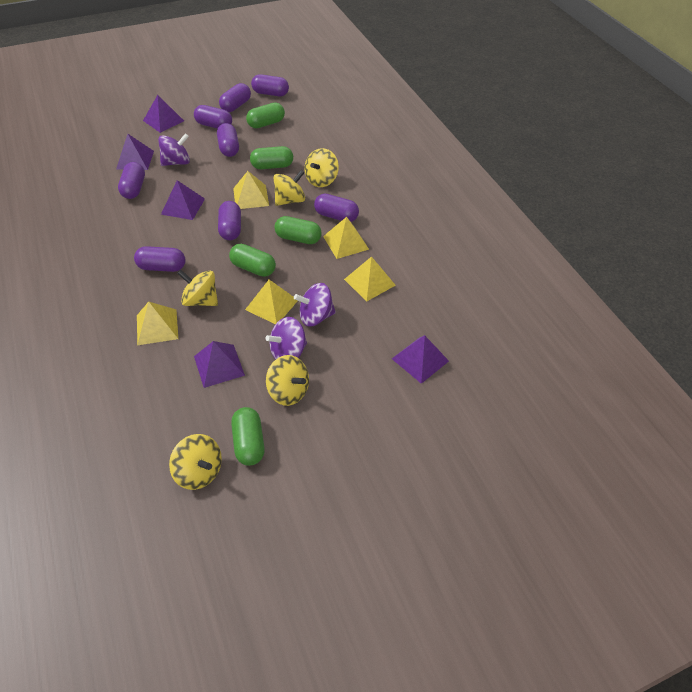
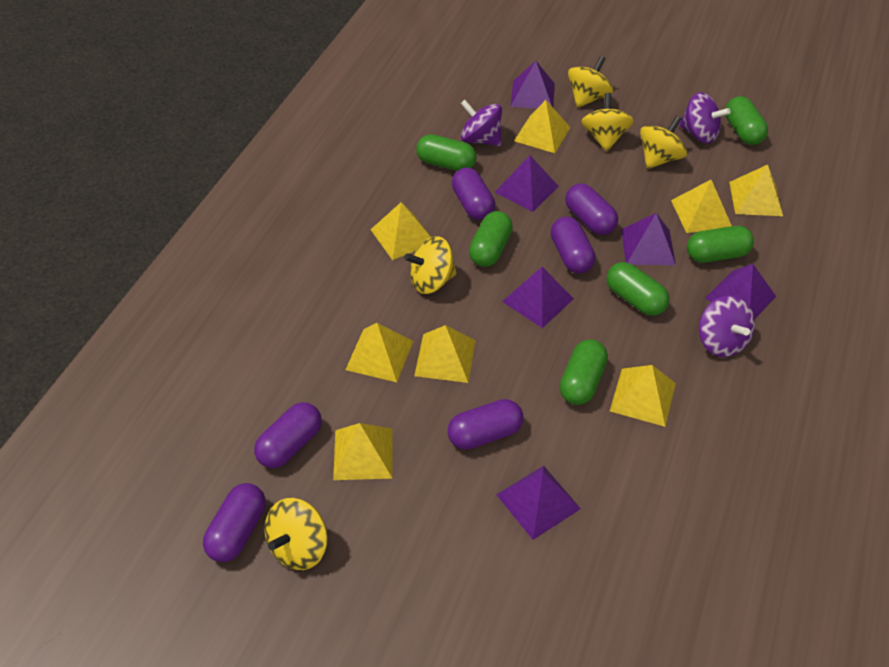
green capsule: 5 -> 6
purple capsule: 8 -> 6
purple pyramid: 5 -> 6
yellow pyramid: 5 -> 8

